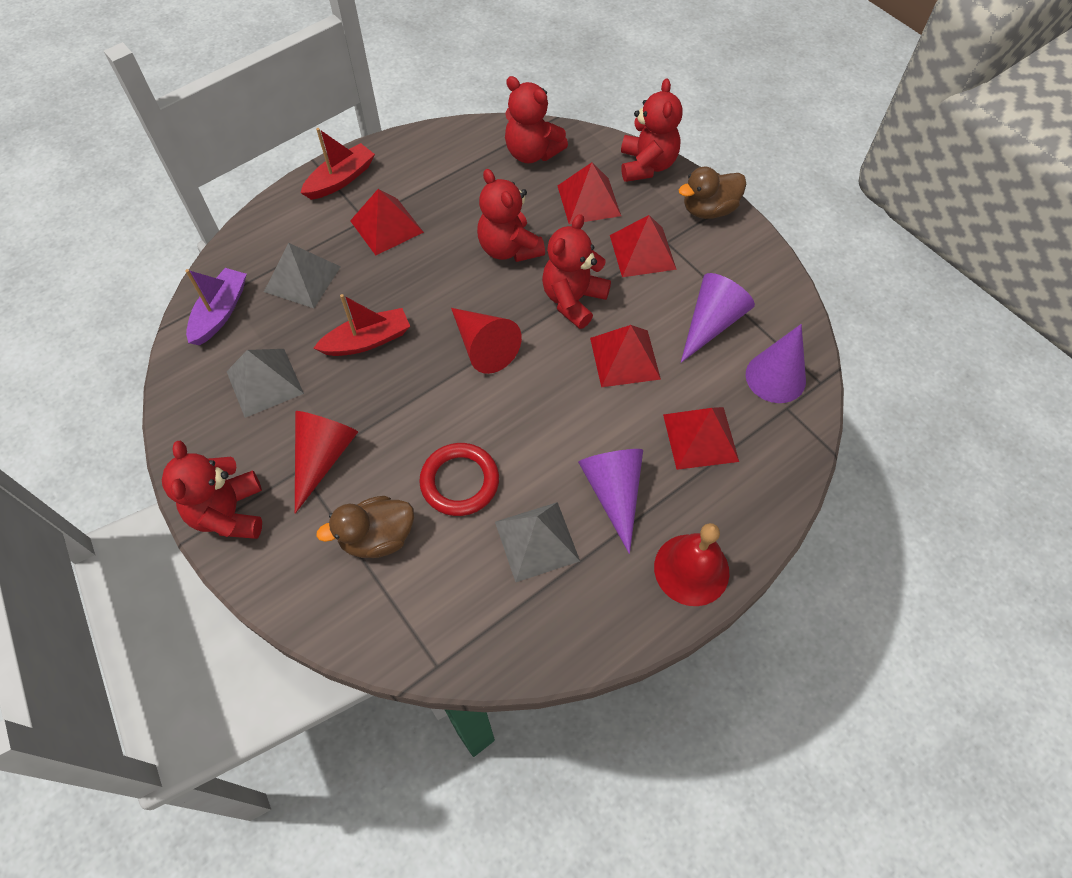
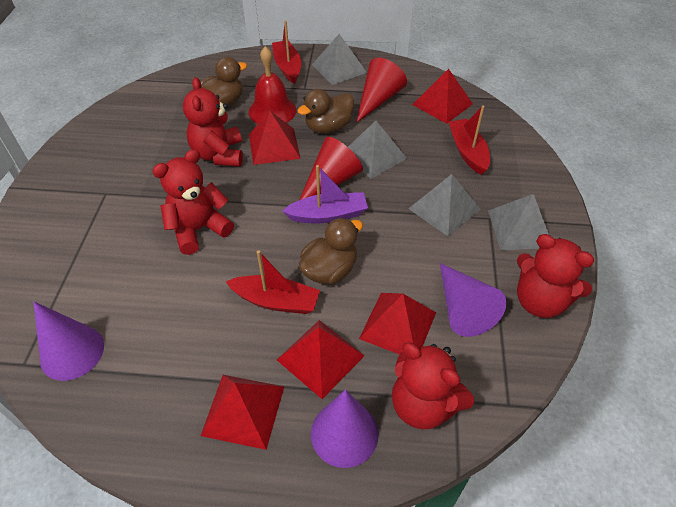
brown duck: 2 -> 3
grey pyramid: 3 -> 4
red boat: 2 -> 3
red ring: 1 -> 0
red teddy bear: 5 -> 4

